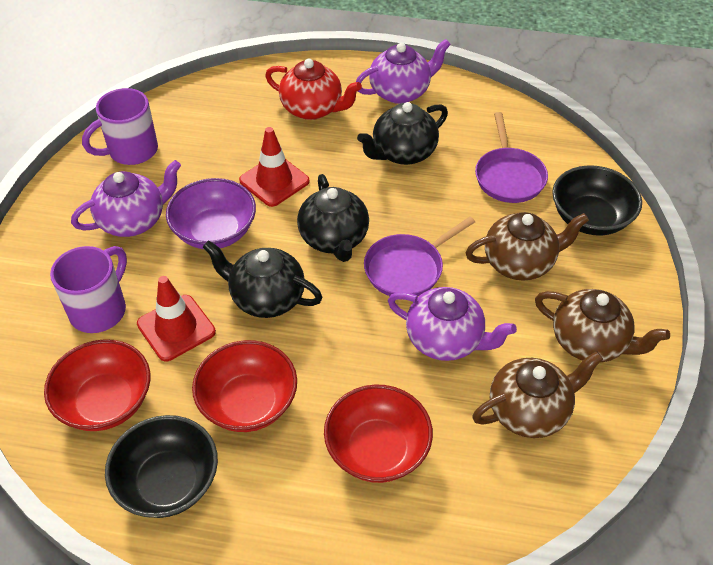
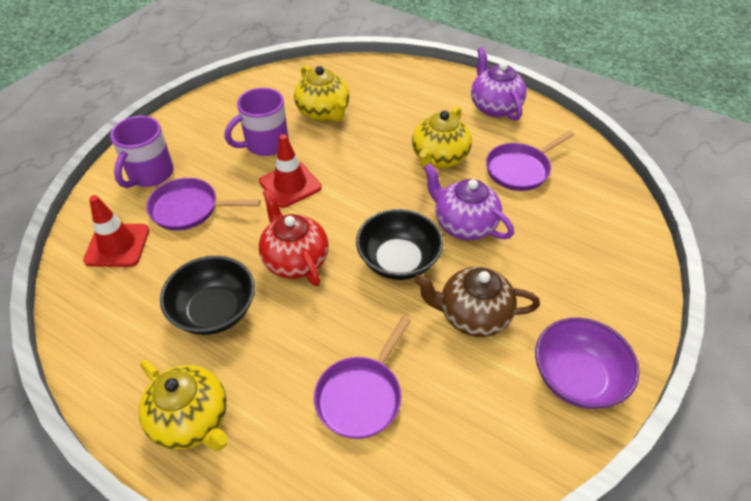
black teapot: 3 -> 0
brown teapot: 3 -> 1
purple pan: 2 -> 3
purple teapot: 3 -> 2
red bowl: 3 -> 0
yellow teapot: 0 -> 3

